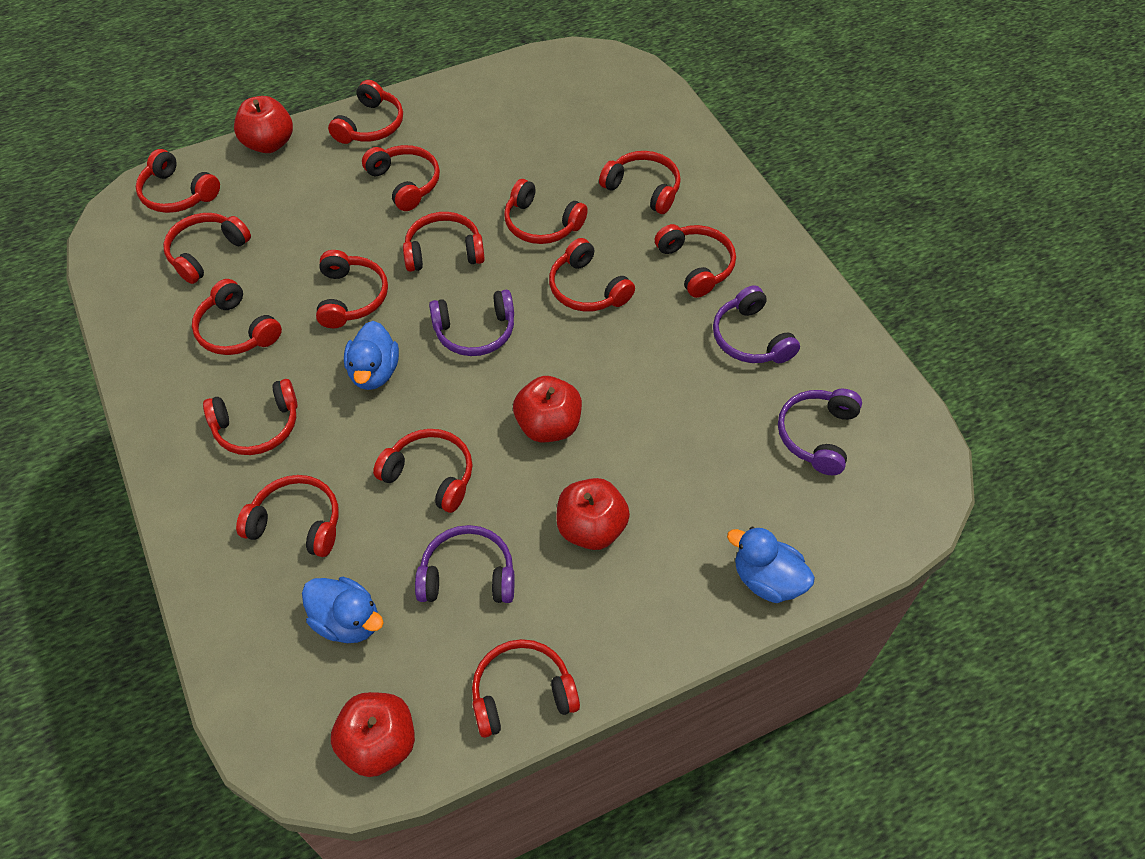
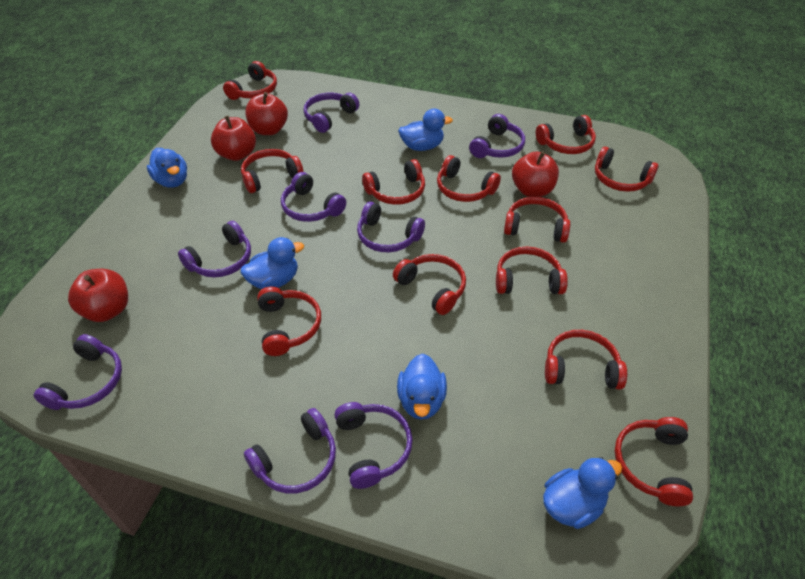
blue duck: 3 -> 5
purple headphones: 4 -> 8
red headphones: 15 -> 12

